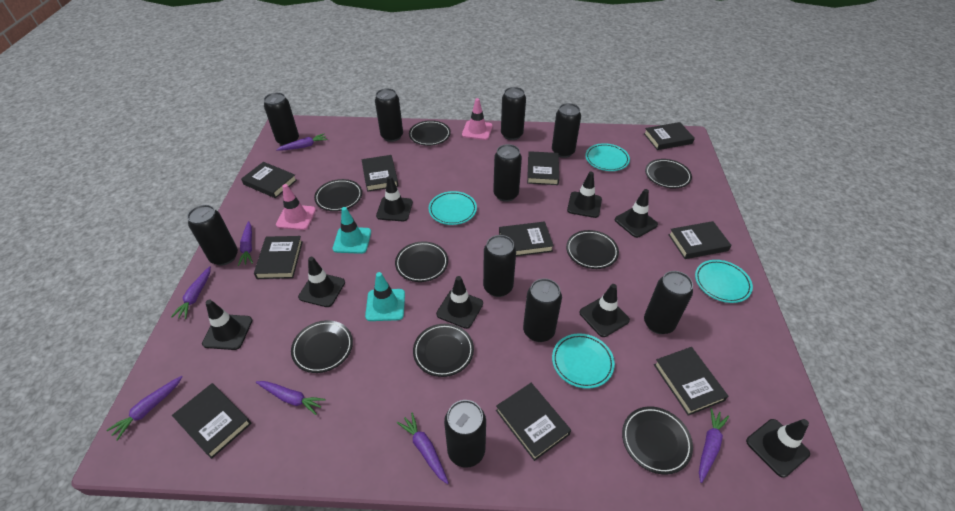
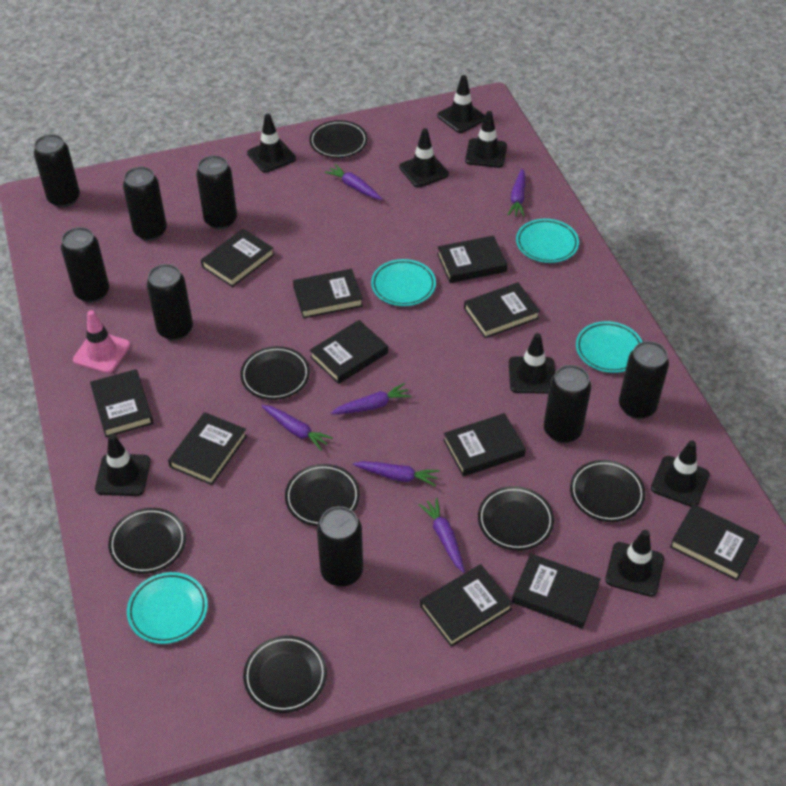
black book: 10 -> 11
black can: 10 -> 8
black plate: 8 -> 7
pink traffic cone: 2 -> 1
purple carrot: 7 -> 6
turquoise traffic cone: 2 -> 0

